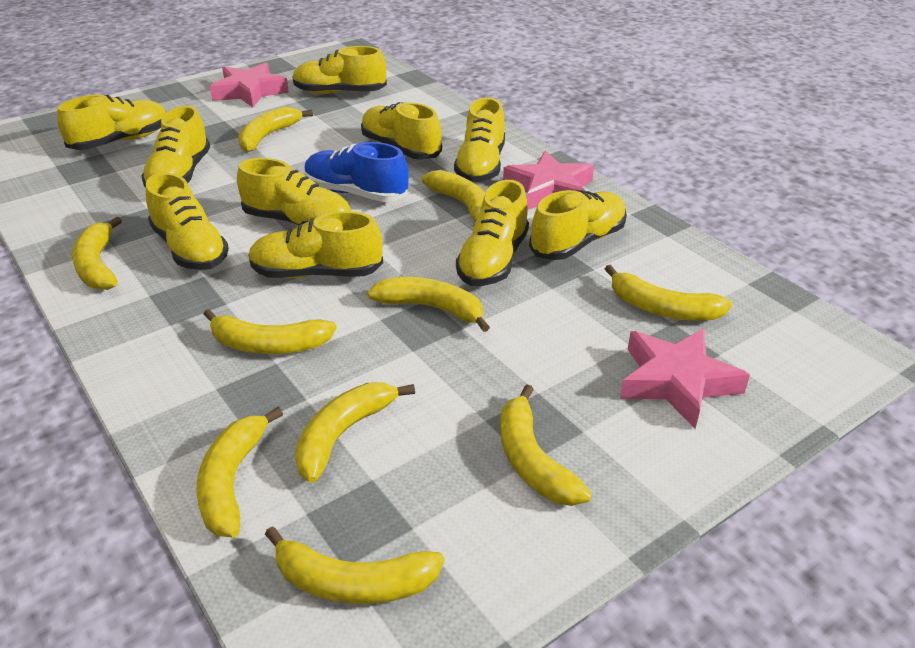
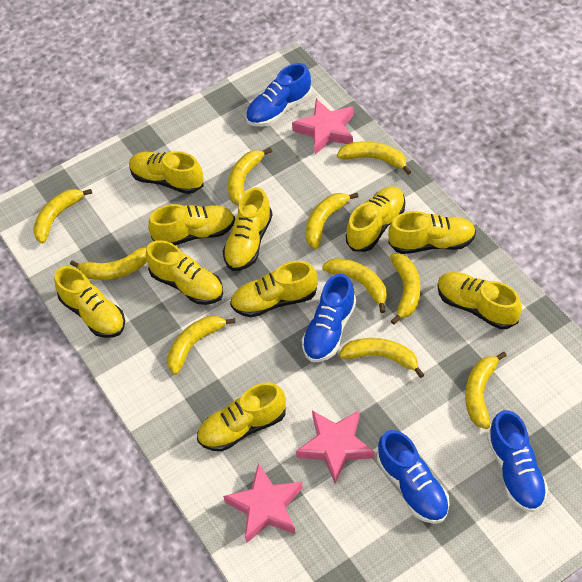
blue shoe: 1 -> 4

